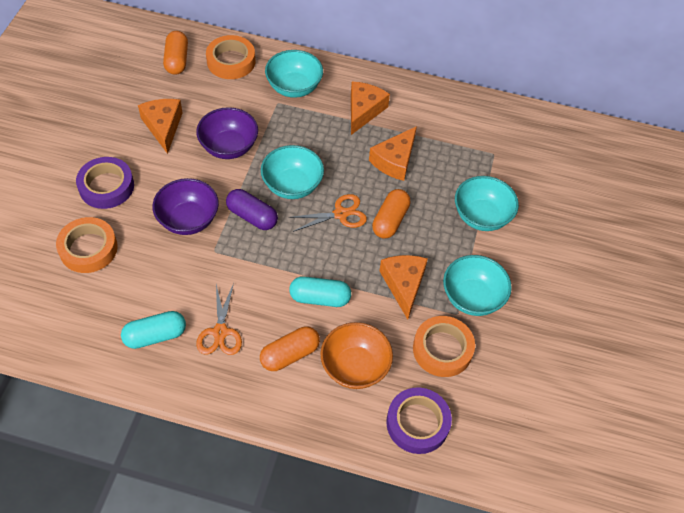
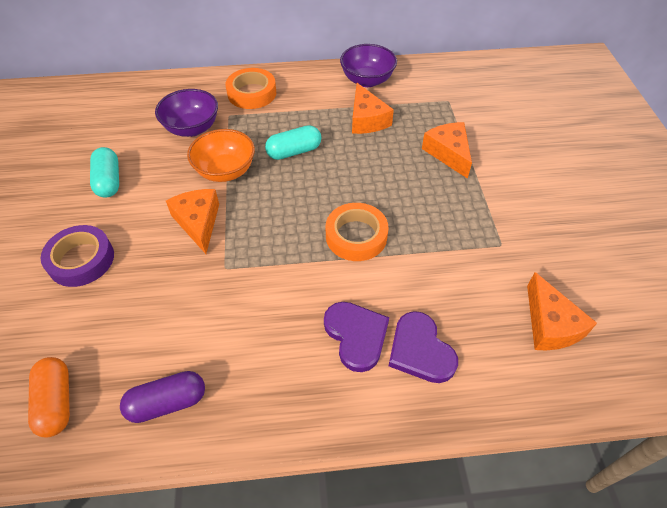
orange capsule: 3 -> 1
orange scissors: 2 -> 0
orange tape: 3 -> 2
purple heart: 0 -> 2
purple tape: 2 -> 1
turquoise bowl: 4 -> 0

